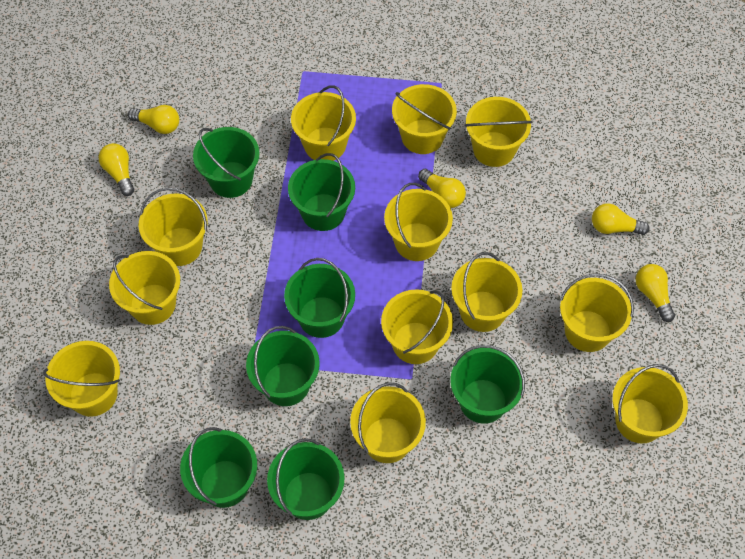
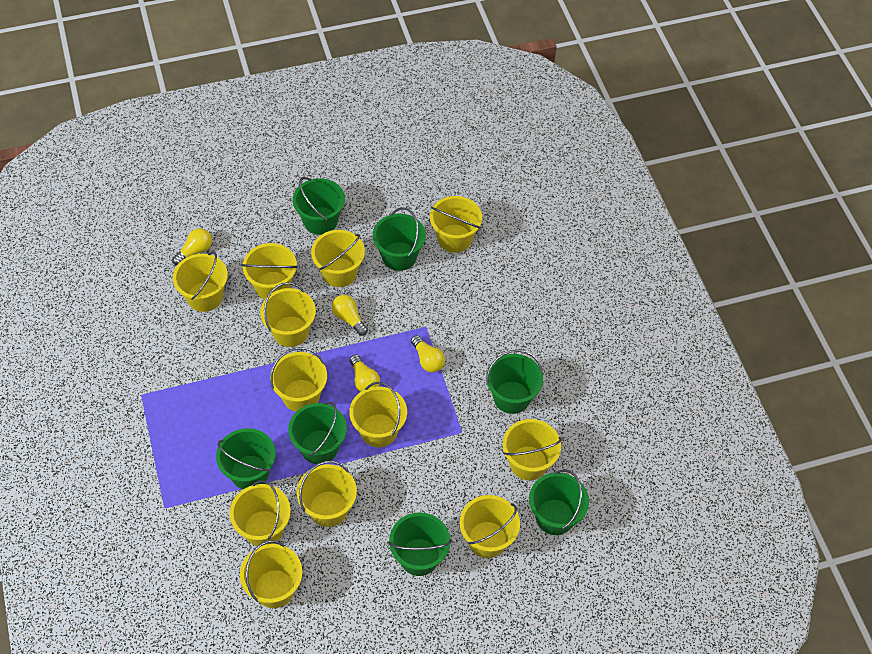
yellow light bulb: 5 -> 4

